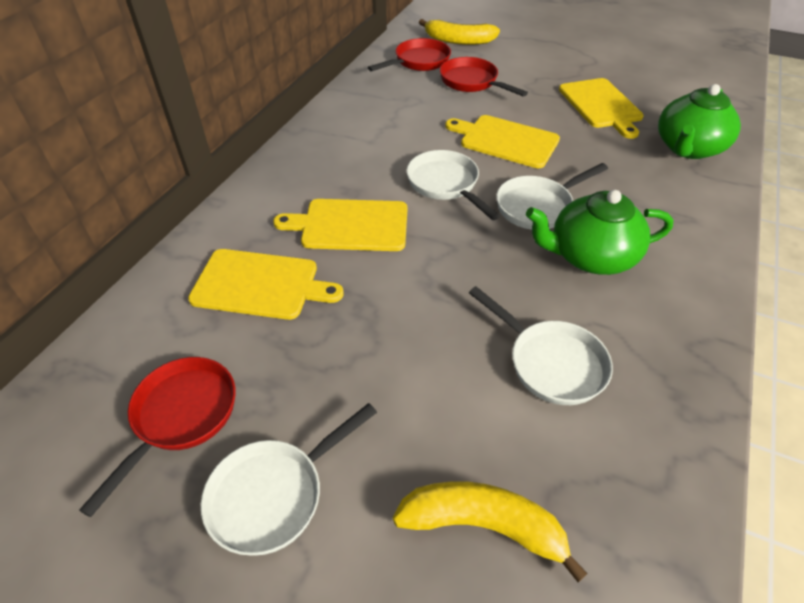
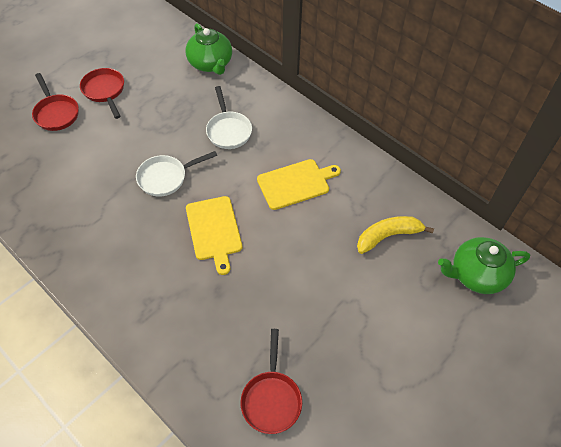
white pan: 4 -> 2
yellow banana: 2 -> 1
yellow cutting board: 4 -> 2

